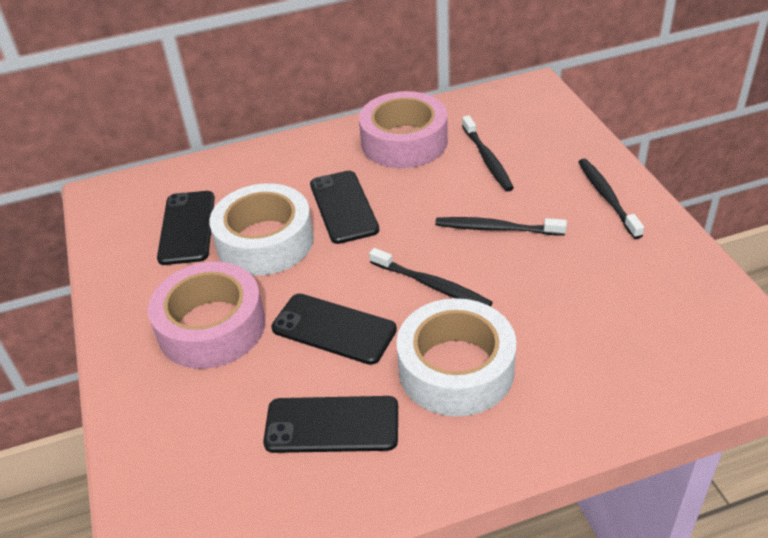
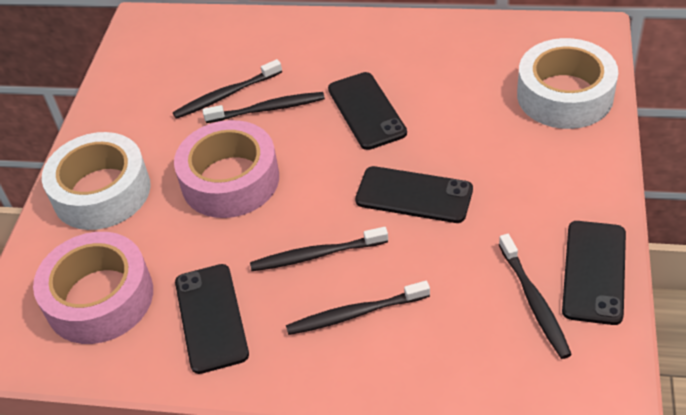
black toothbrush: 4 -> 5

